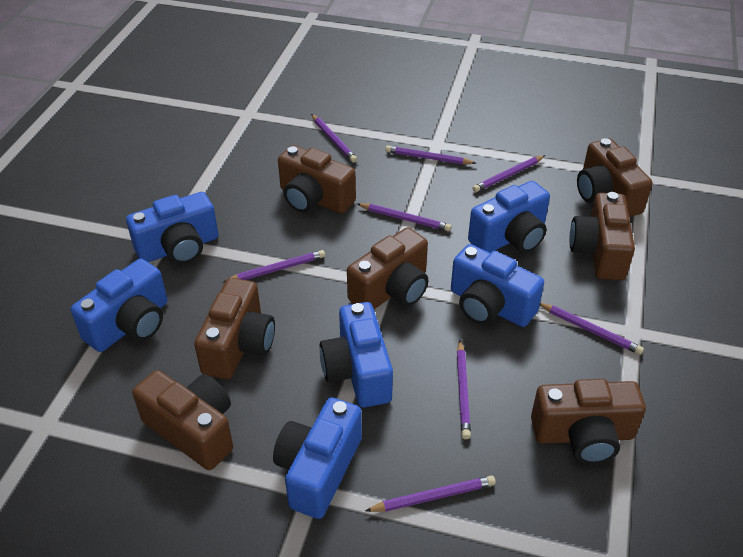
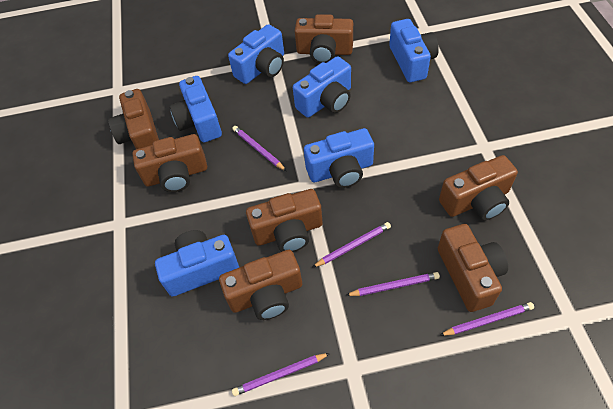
purple pencil: 8 -> 5

